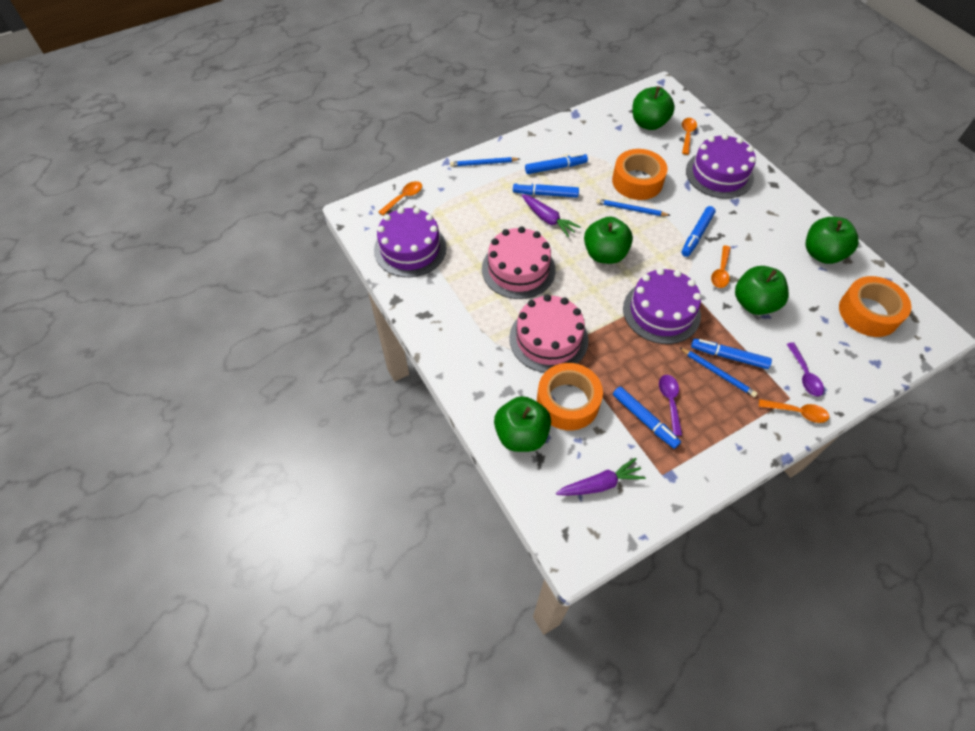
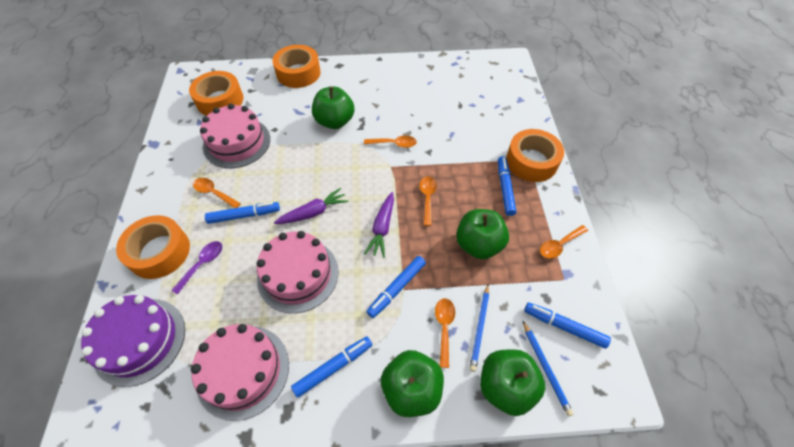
blue pencil: 3 -> 2
green apple: 5 -> 4
orange spoon: 4 -> 5
orange tape: 3 -> 4
pink cake: 2 -> 3
purple cake: 3 -> 1
purple spoon: 2 -> 1

